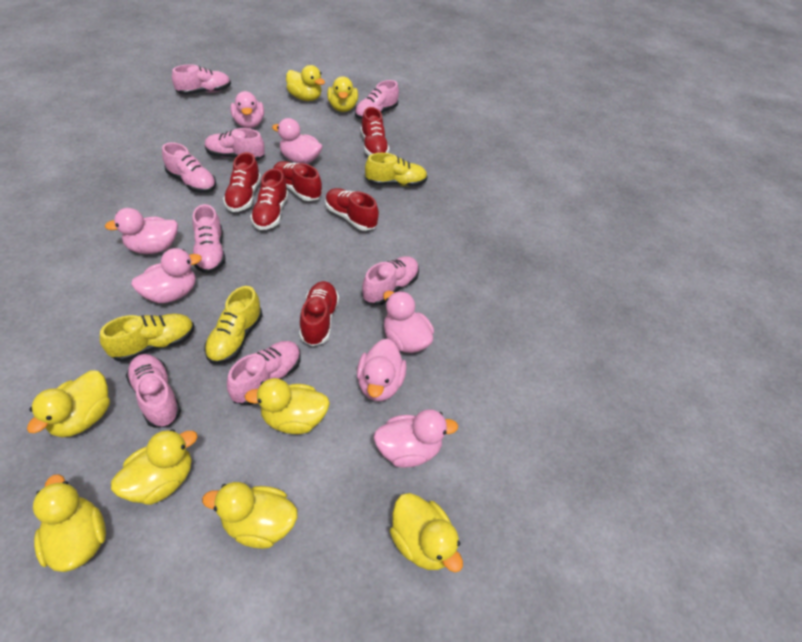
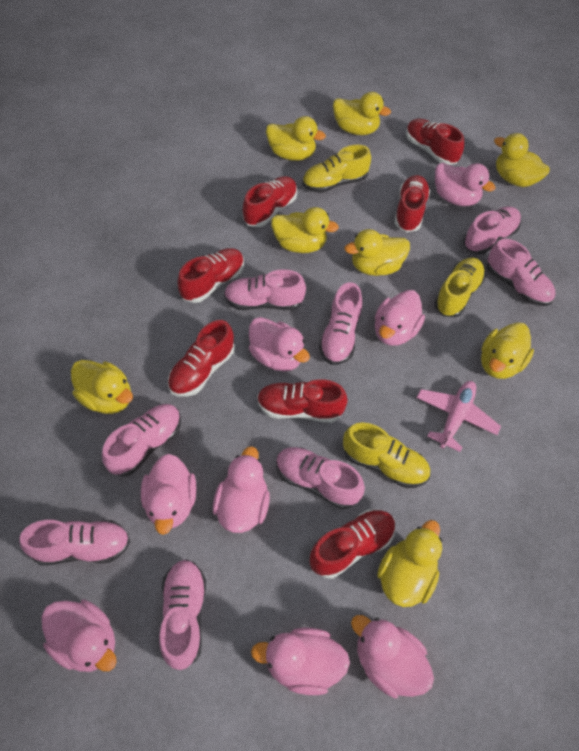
pink duck: 7 -> 8
pink plane: 0 -> 1
red shoe: 6 -> 7

